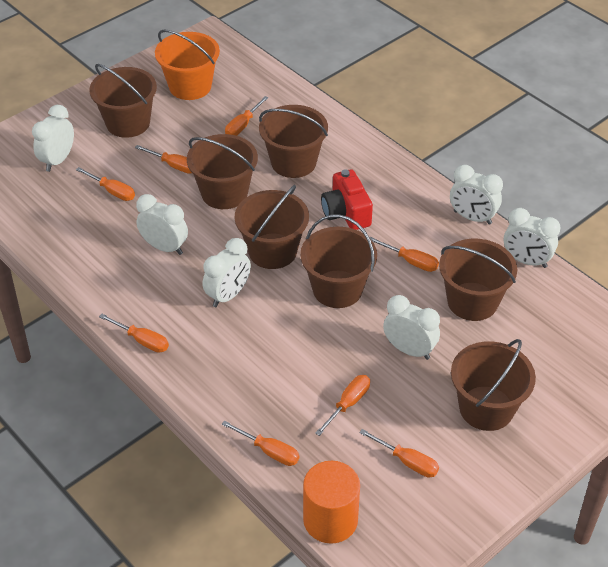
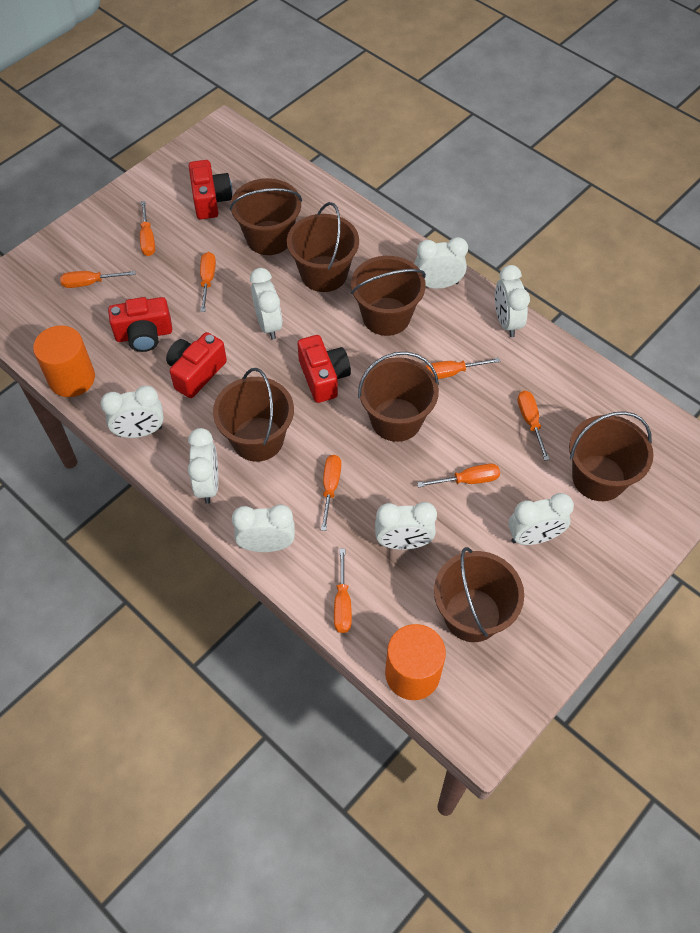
orange bucket: 1 -> 0
orange cylinder: 1 -> 2
red camera: 1 -> 4
white clock: 6 -> 8

